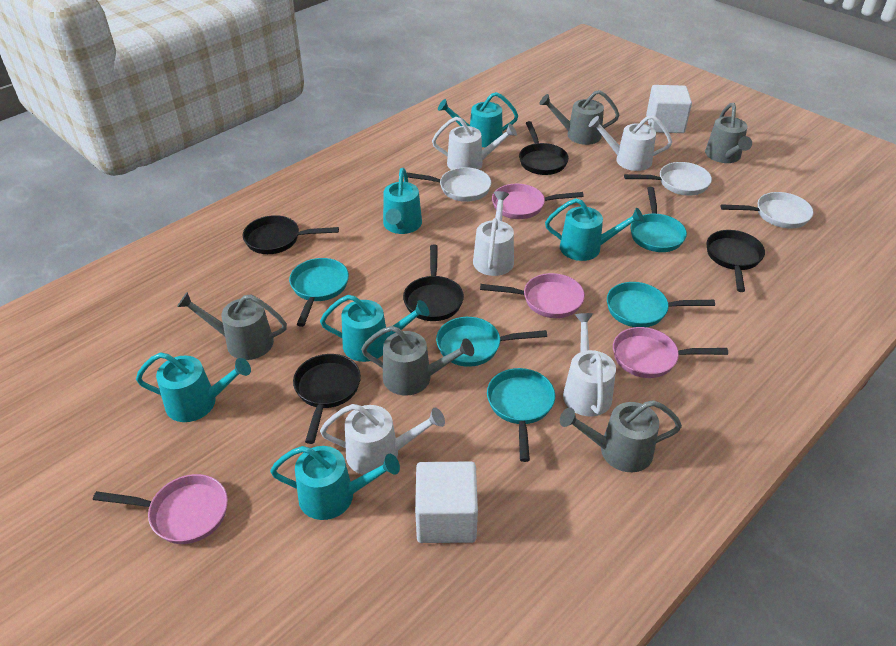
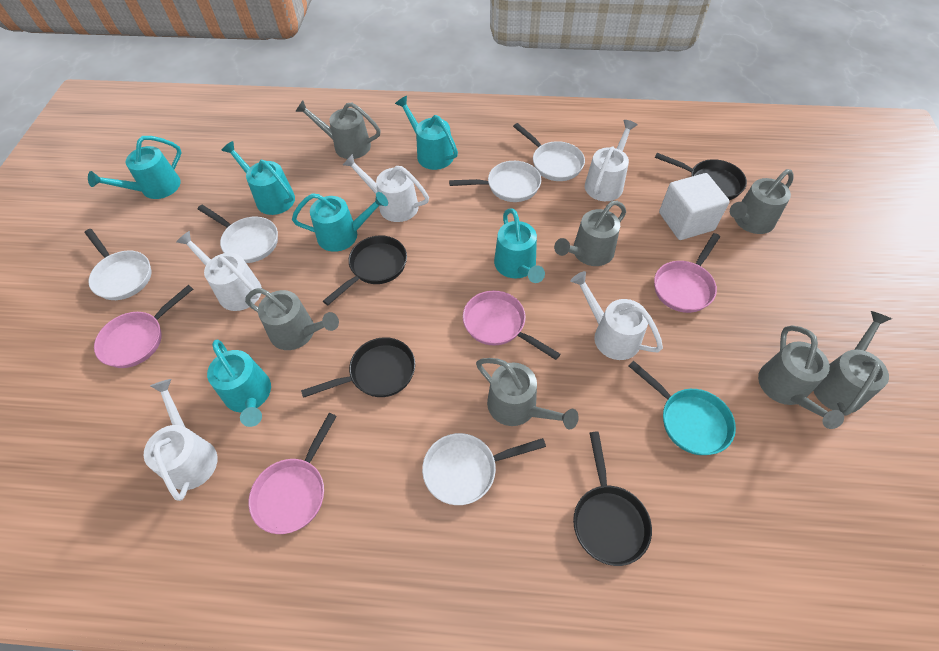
black pan: 5 -> 4
grey watering can: 5 -> 7
turquoise pan: 5 -> 1
white cube: 2 -> 1
white pan: 3 -> 5

